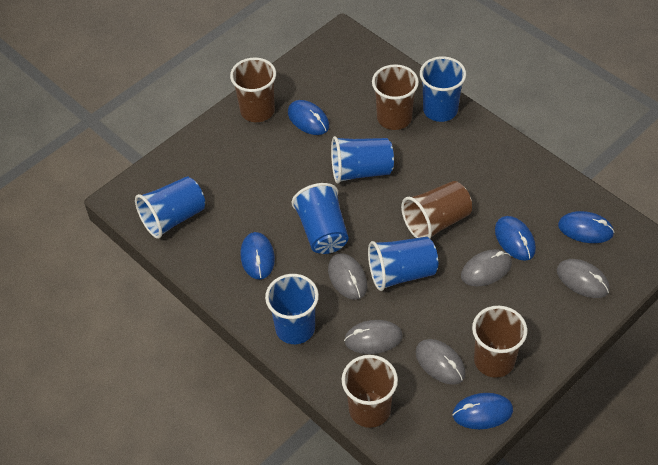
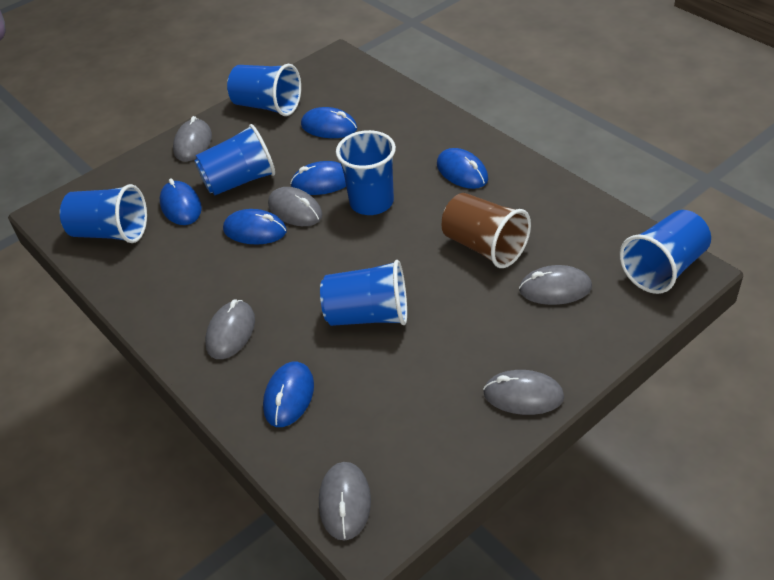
blue mouse: 5 -> 6
brown cup: 5 -> 1
grey mouse: 5 -> 6

